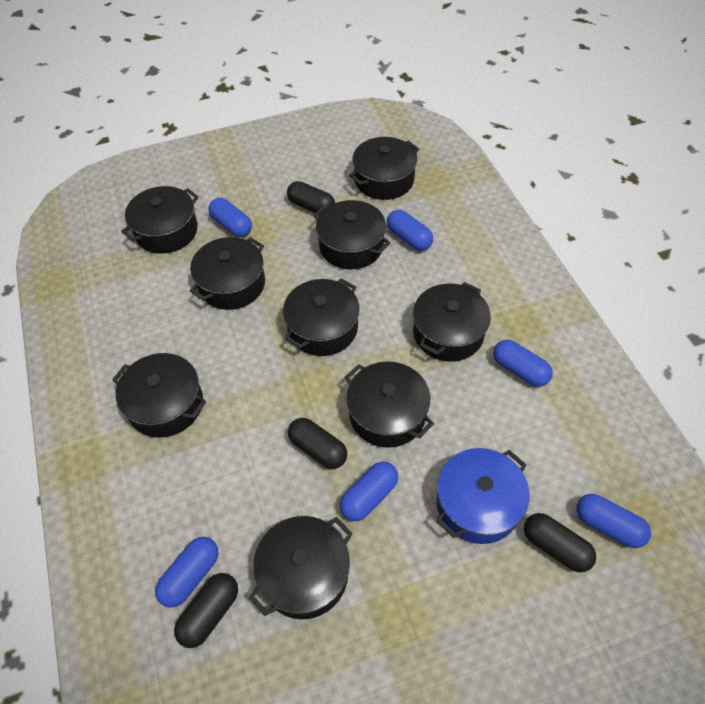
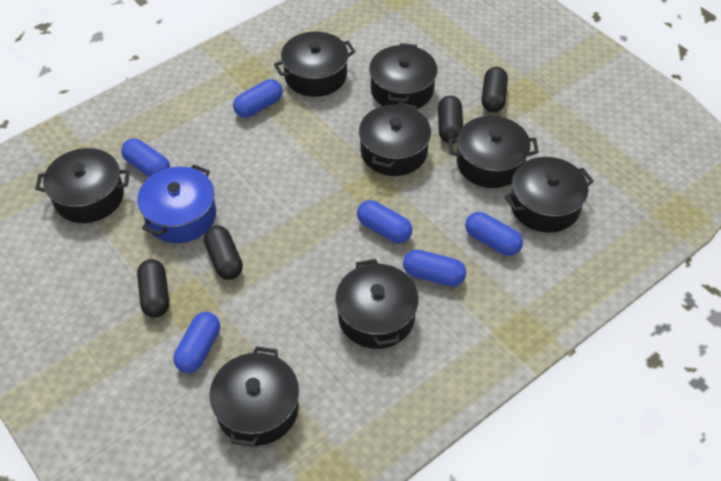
black pot: 9 -> 8

